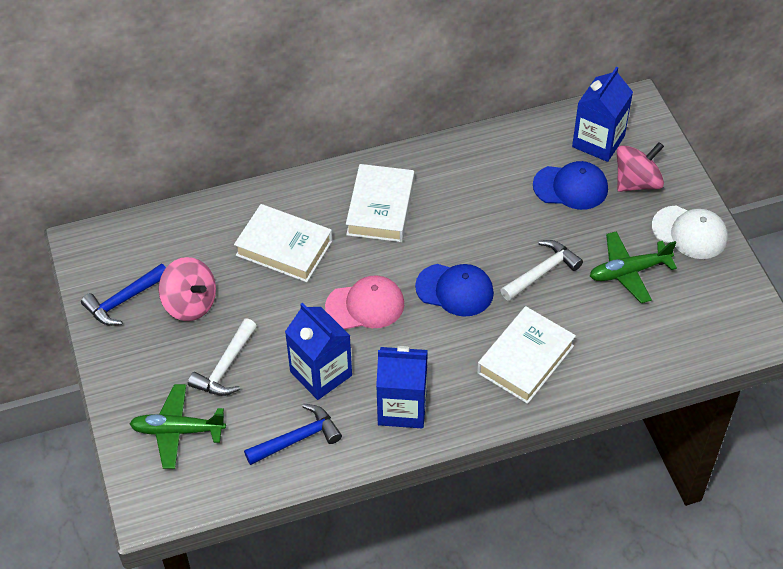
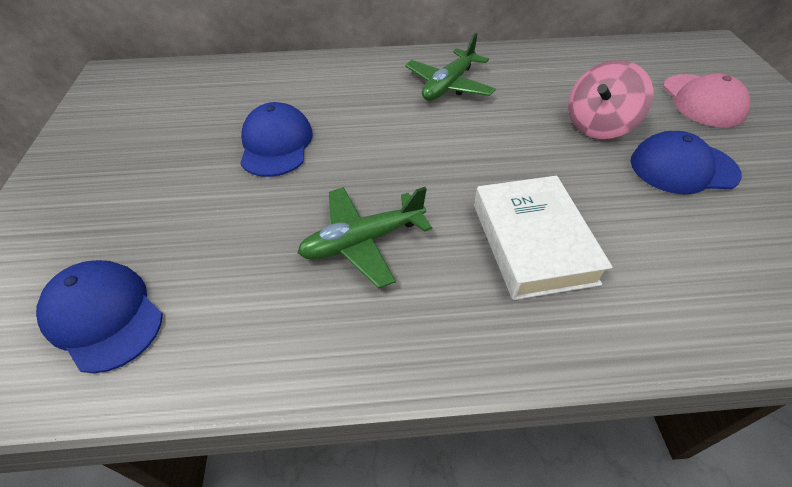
blue cap: 2 -> 3
blue carton: 3 -> 0
blue hammer: 2 -> 0
pink spinning top: 2 -> 1
white book: 3 -> 1
white cap: 1 -> 0
white hammer: 2 -> 0

